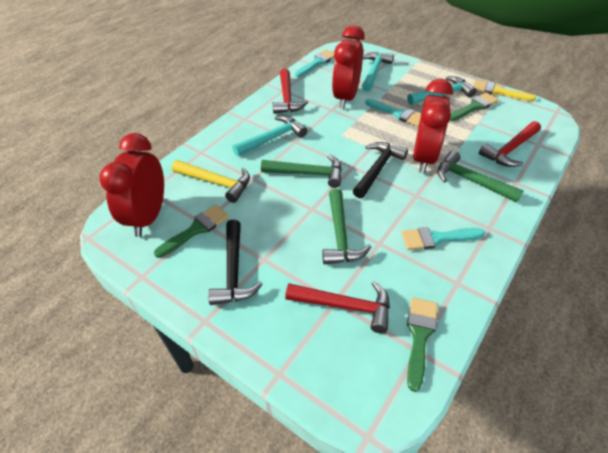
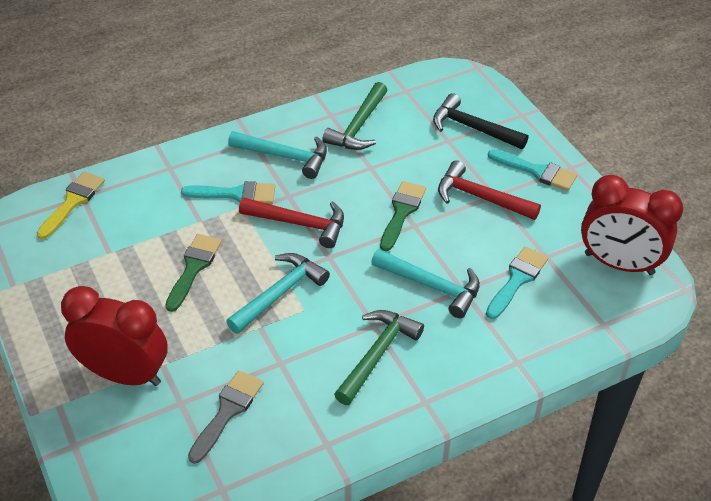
black hammer: 2 -> 1
green brush: 3 -> 2
green hammer: 3 -> 2
grey brush: 0 -> 1
red clock: 3 -> 2
red hammer: 3 -> 2
yellow hammer: 1 -> 0

